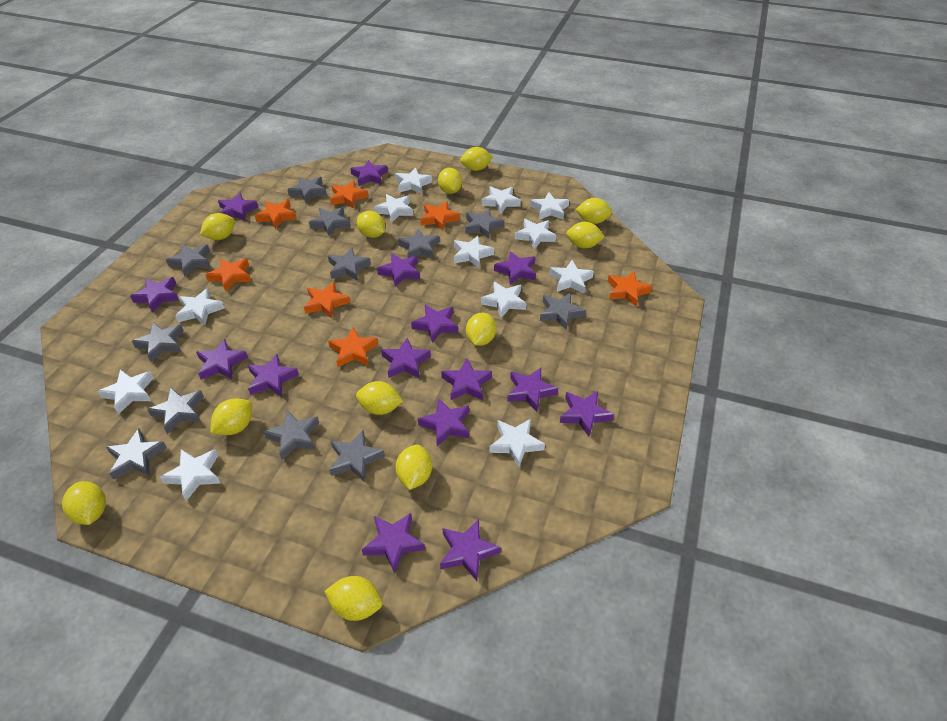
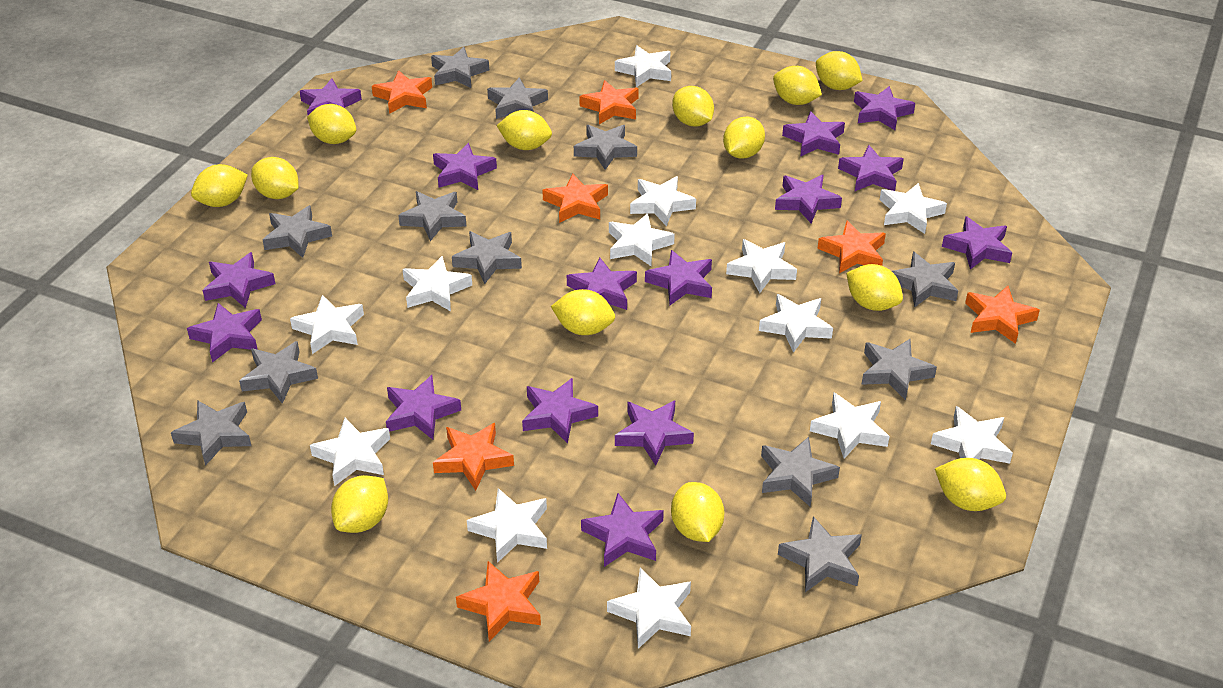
white star: 12 -> 13
yellow lemon: 12 -> 13

